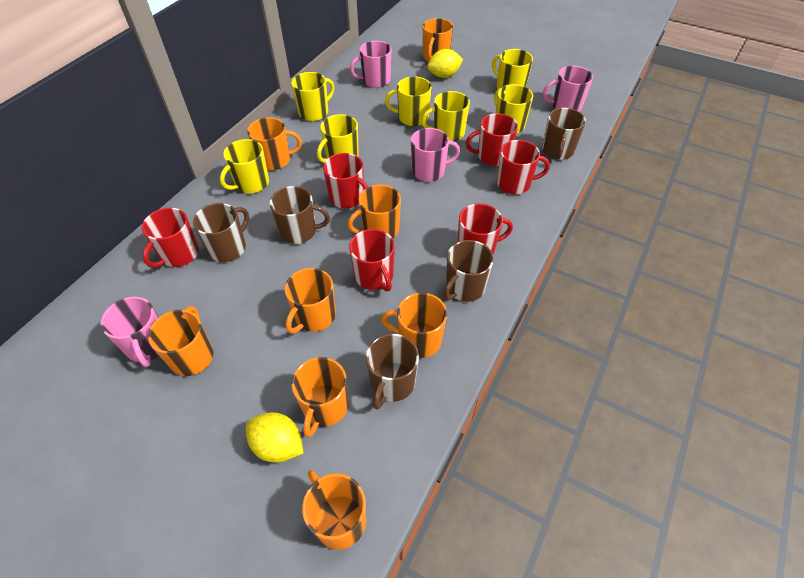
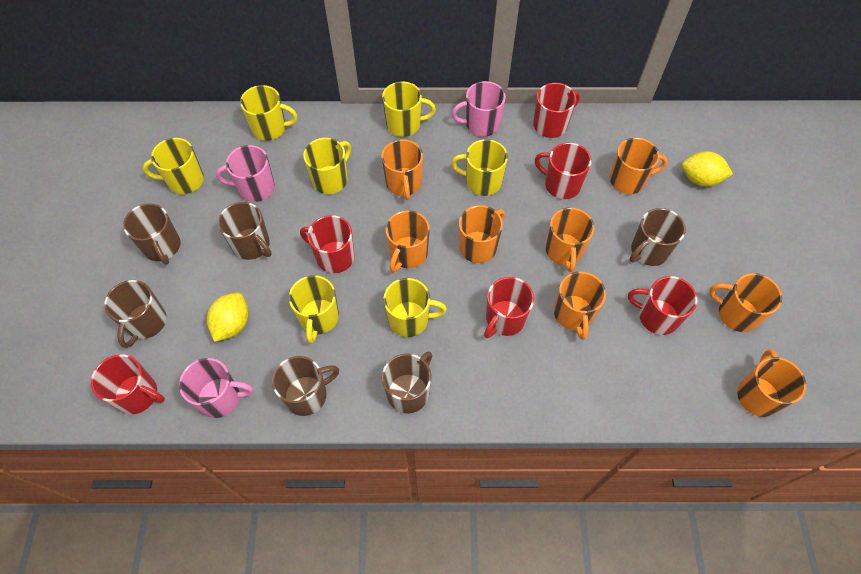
brown mug: 5 -> 6
pink mug: 4 -> 3

